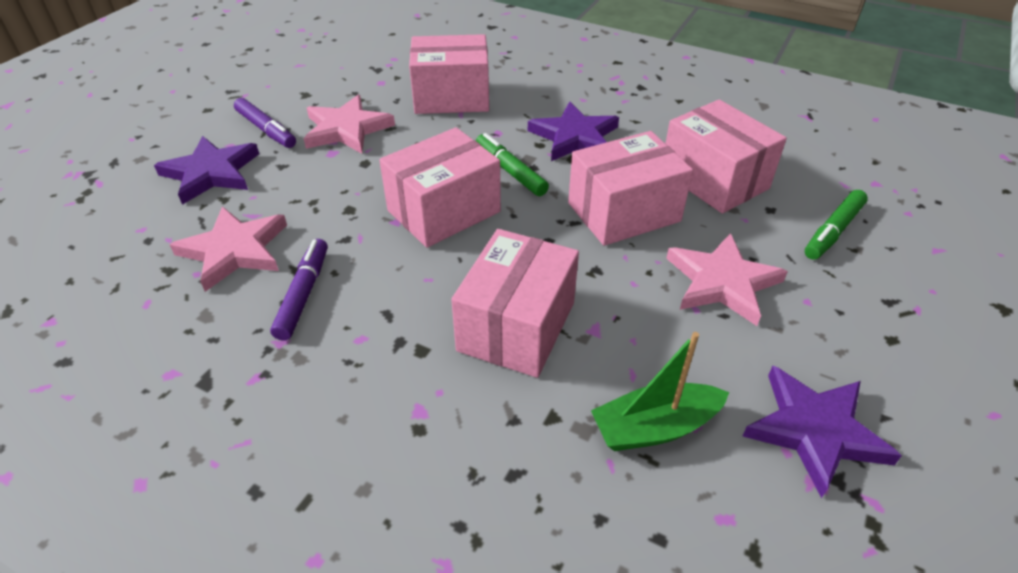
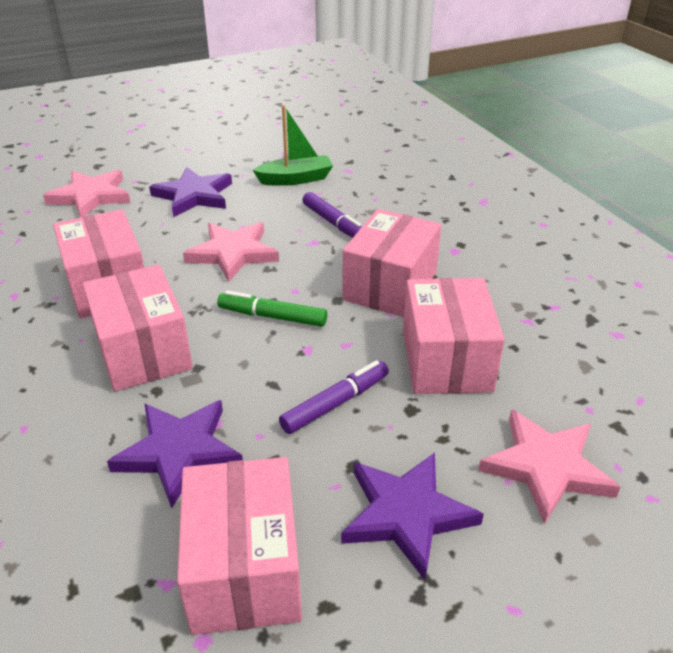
green marker: 2 -> 1

